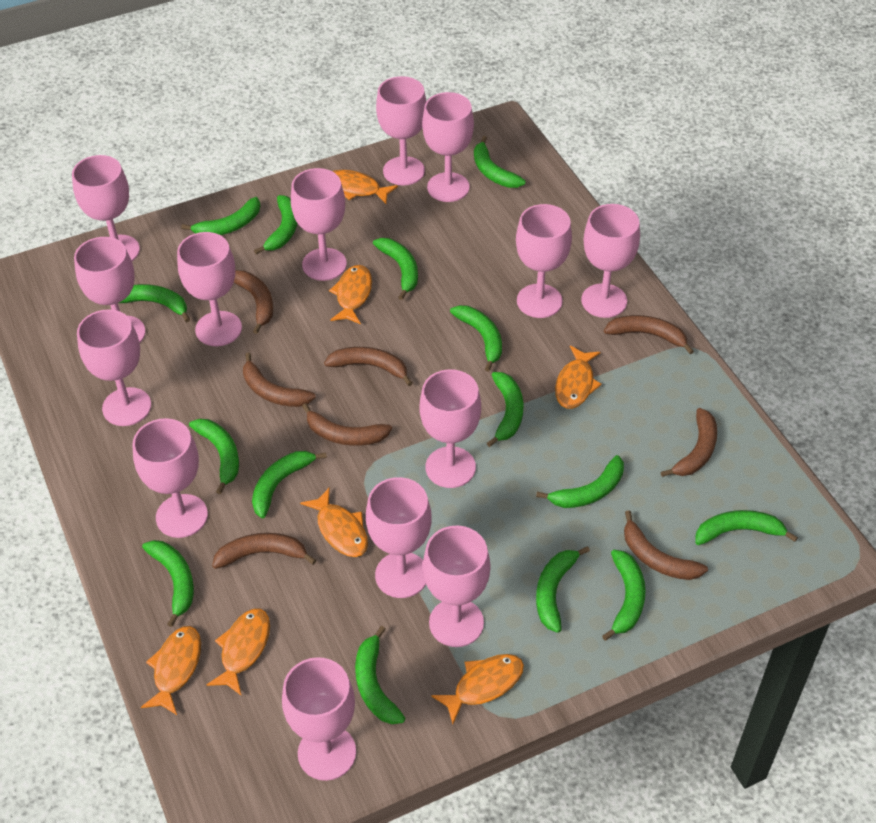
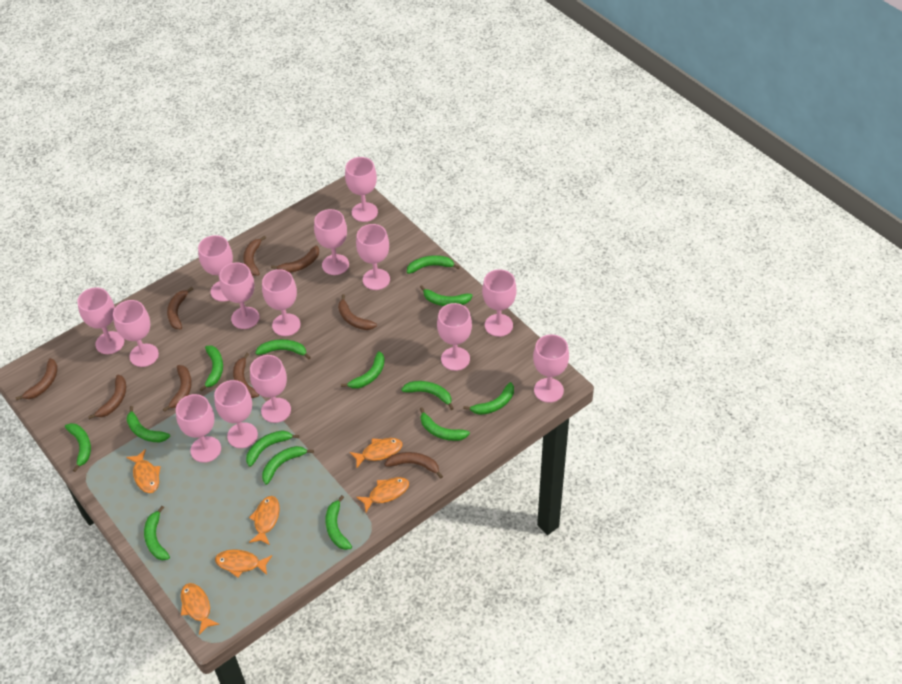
brown banana: 8 -> 9
green banana: 15 -> 14
orange fish: 7 -> 6

